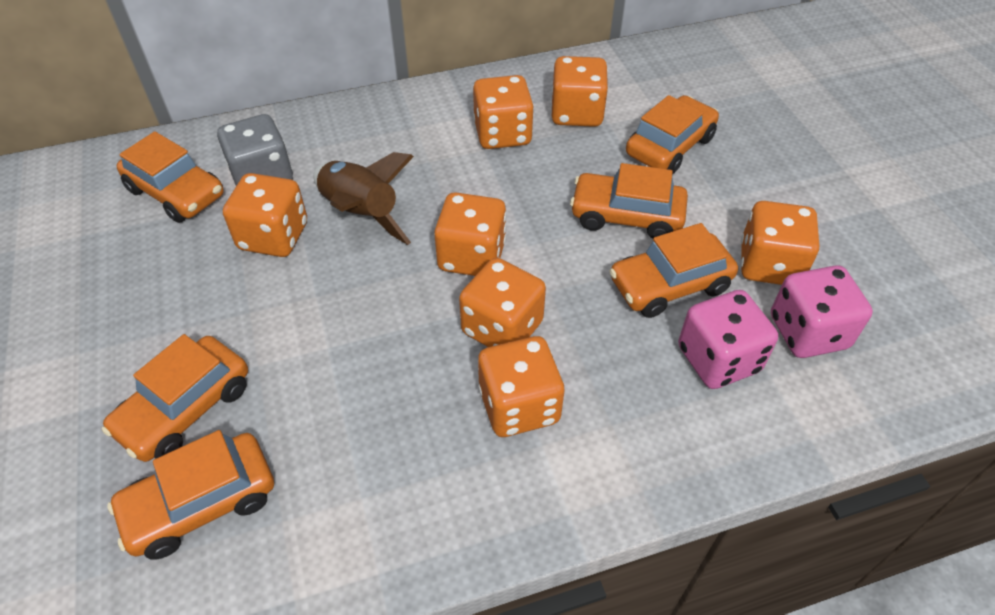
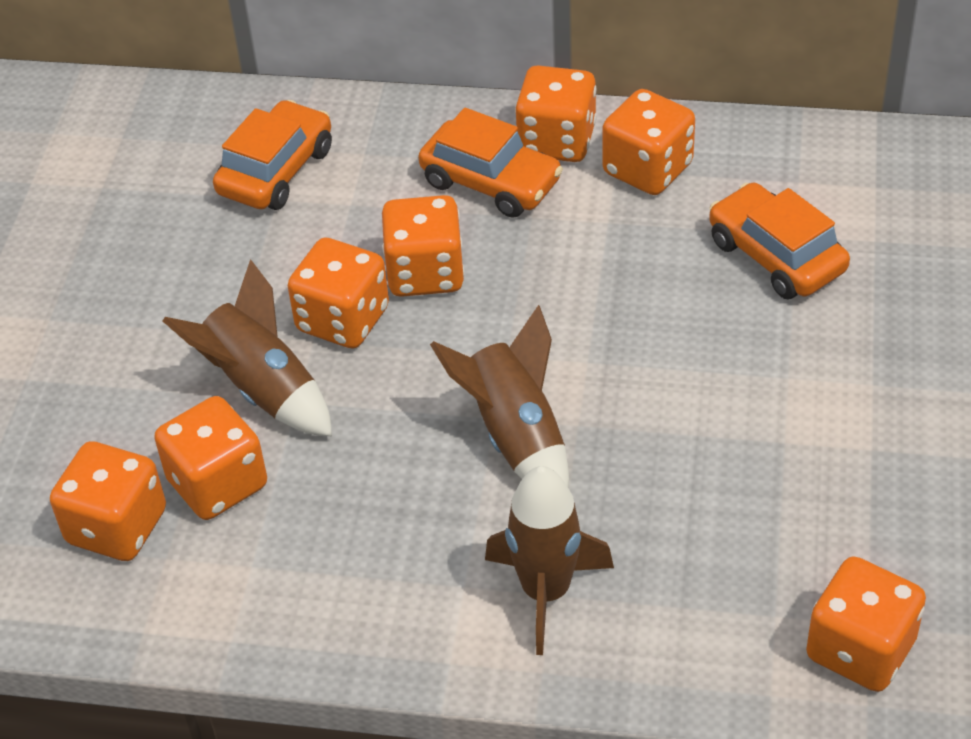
brown rocket: 1 -> 3
grey dice: 1 -> 0
orange car: 6 -> 3
pink dice: 2 -> 0

